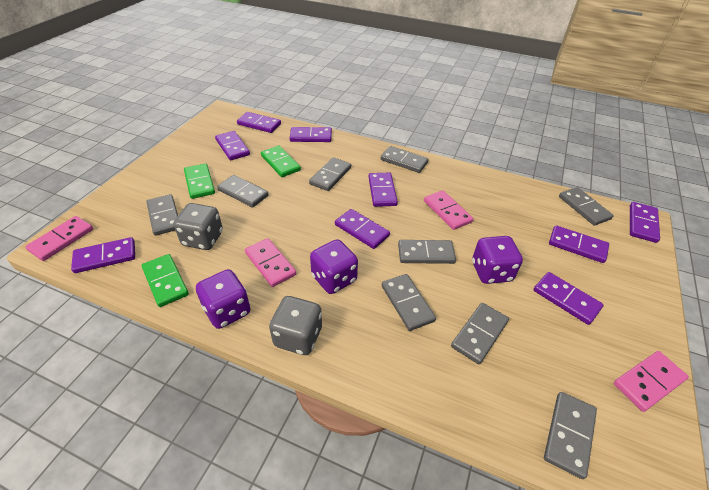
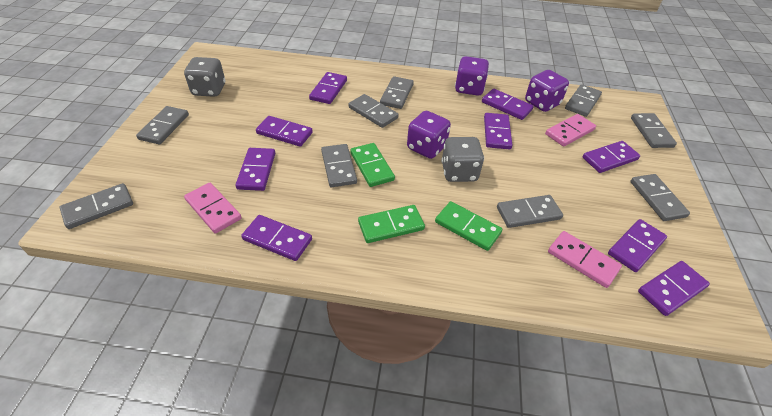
pink domino: 4 -> 3

